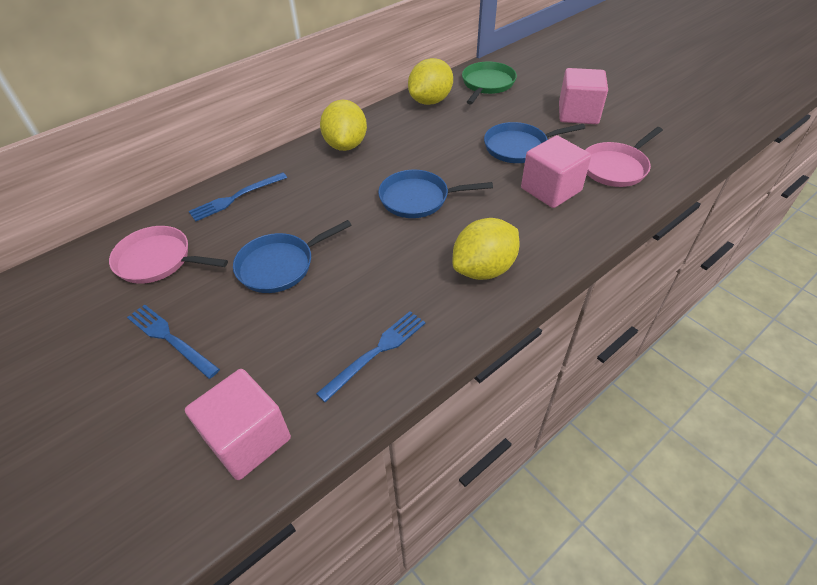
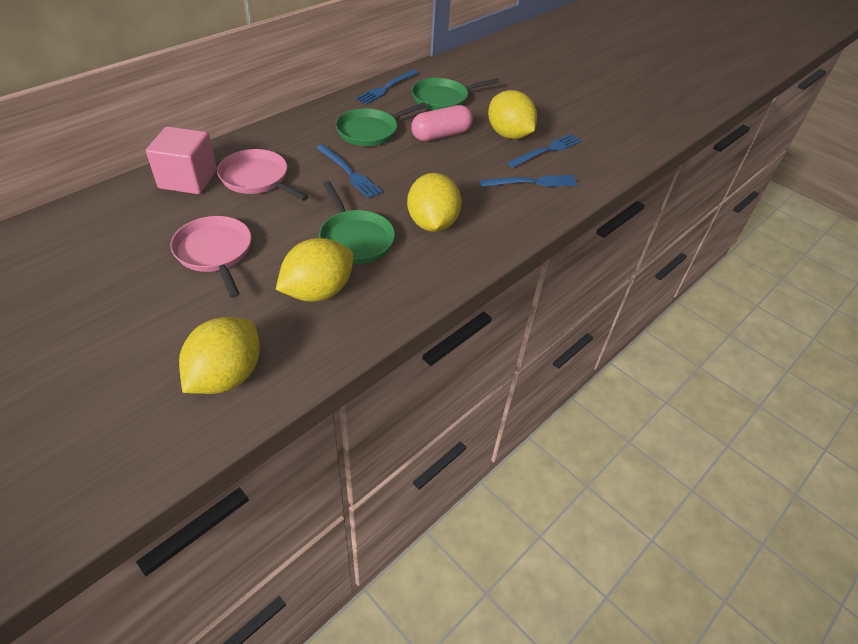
blue fork: 3 -> 4
blue pan: 3 -> 0
green pan: 1 -> 3
pink capsule: 0 -> 1
pink cube: 3 -> 1
yellow lemon: 3 -> 4

